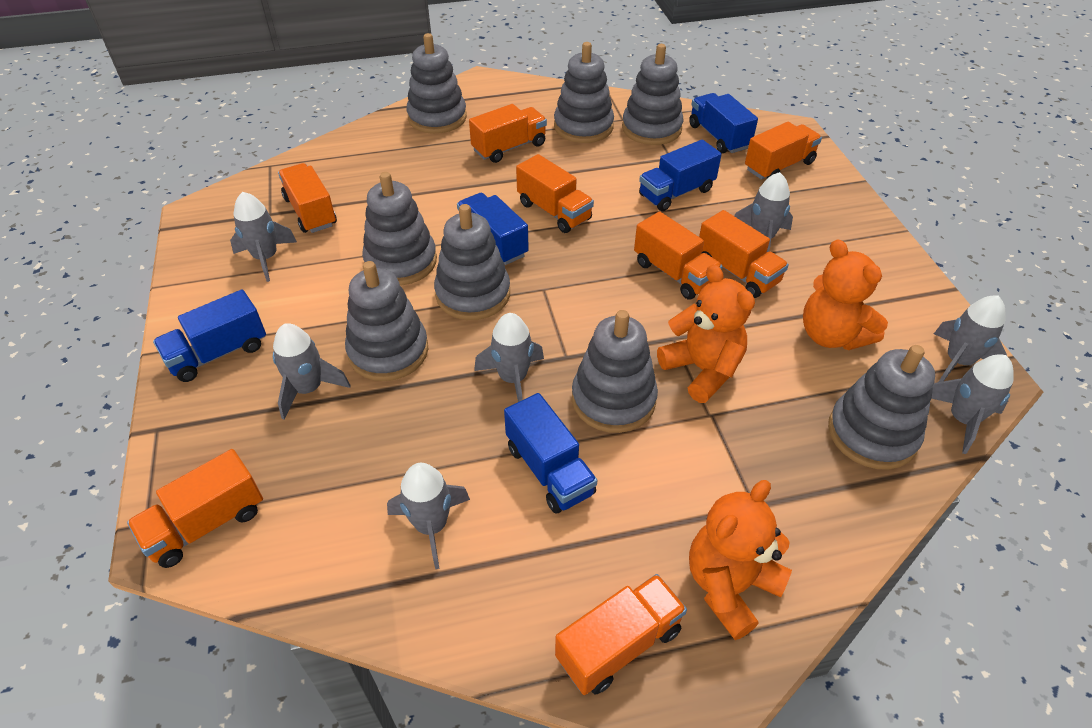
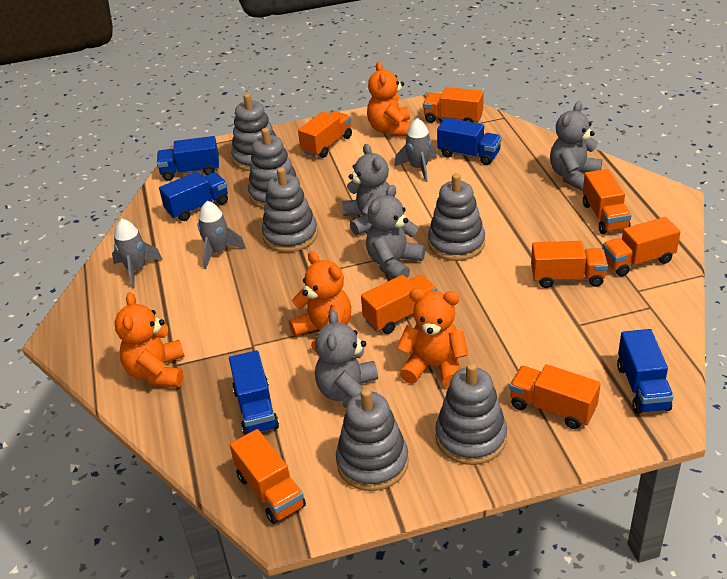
grey rocket: 7 -> 3
grey stacking toy: 8 -> 6
grey teddy bear: 0 -> 4
orange teddy bear: 3 -> 4

